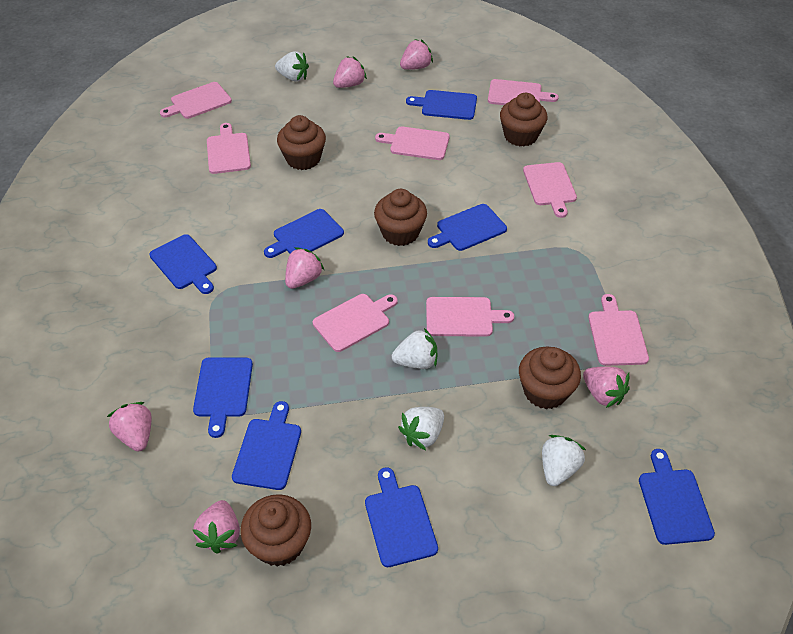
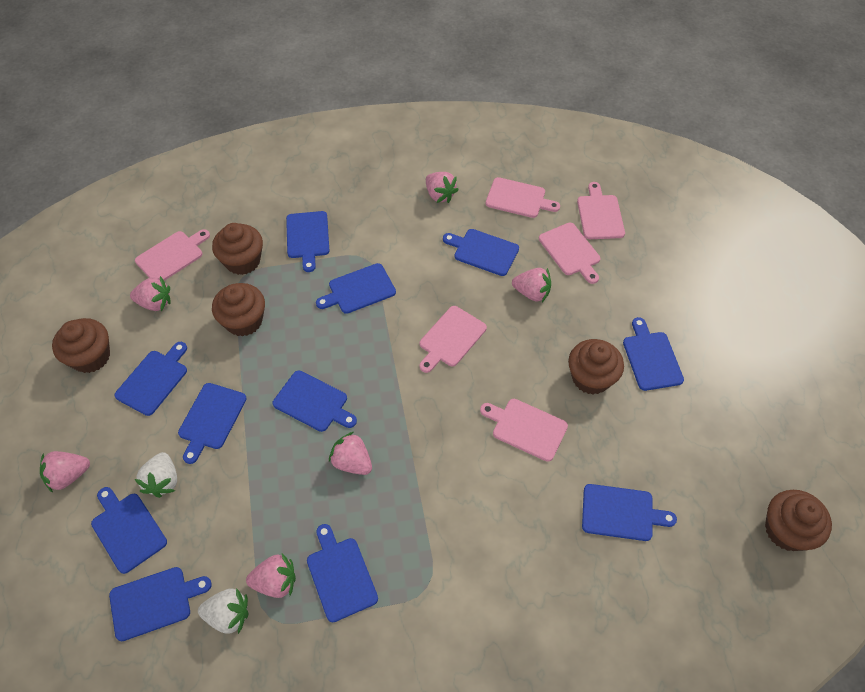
blue cutting board: 8 -> 11
pink cutting board: 8 -> 6
white strawberry: 4 -> 2

